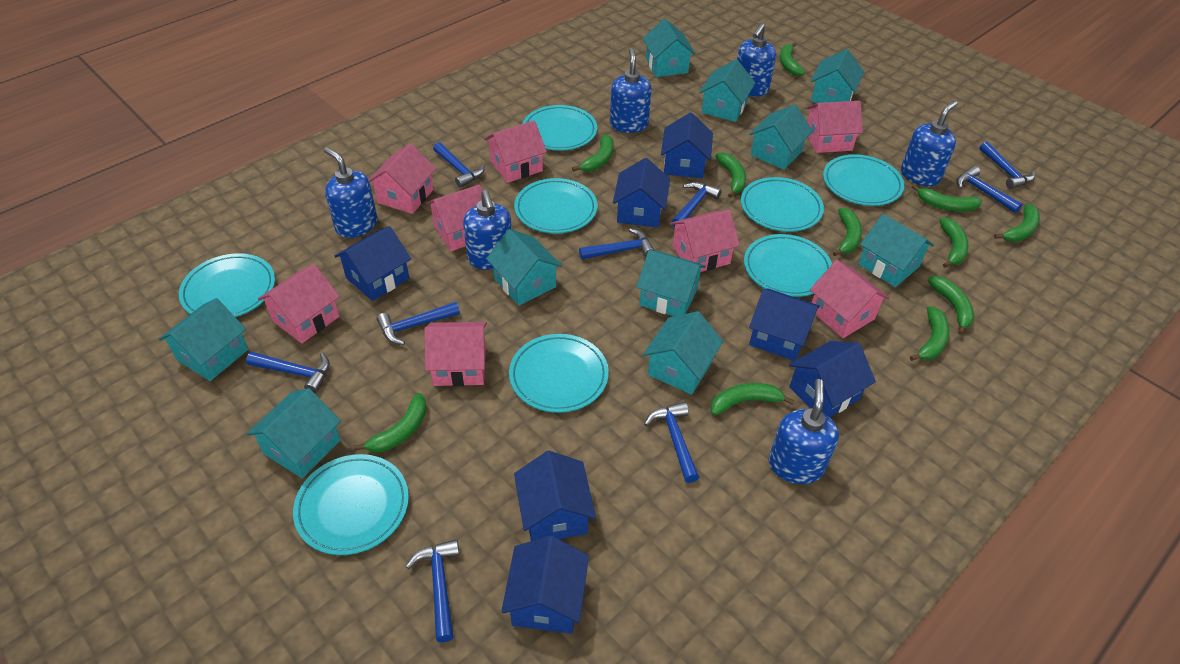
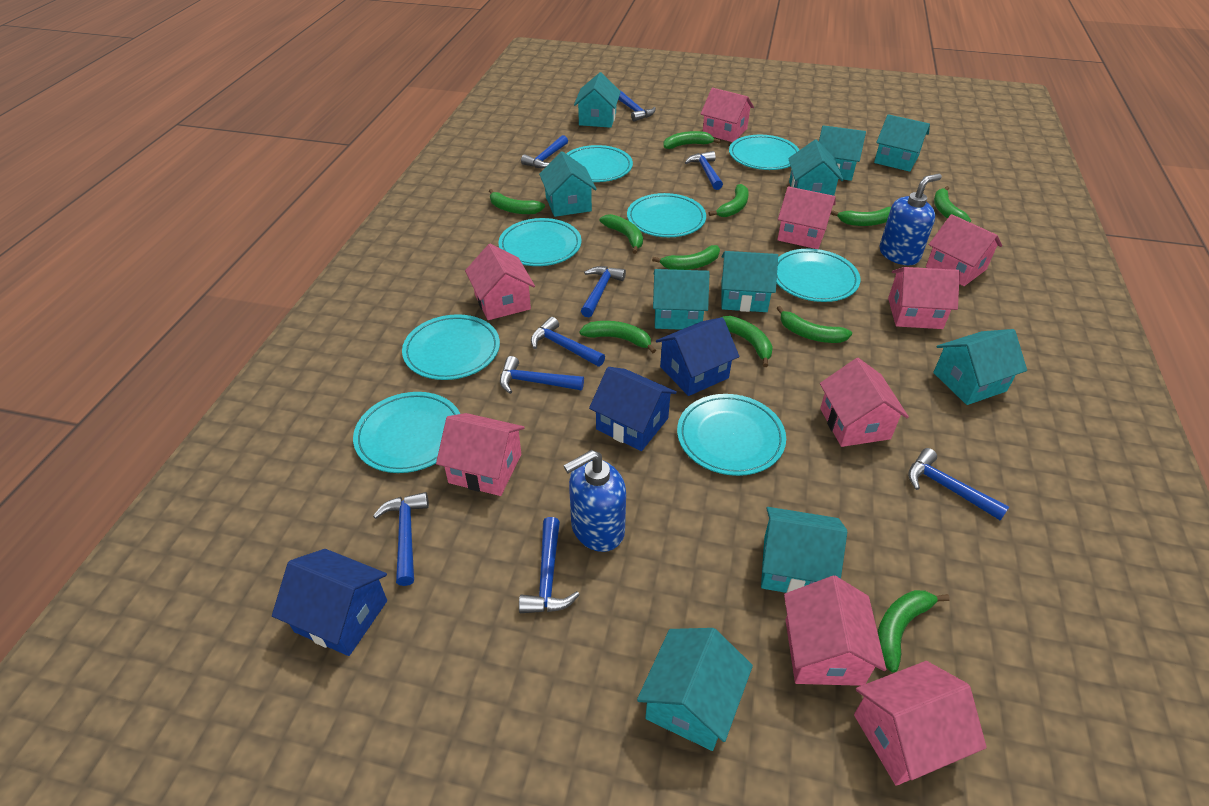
blue house: 7 -> 3
blue soap dispenser: 6 -> 2
pink house: 8 -> 9

